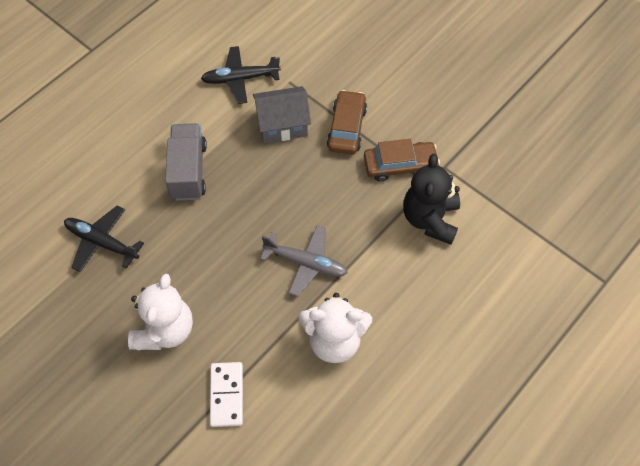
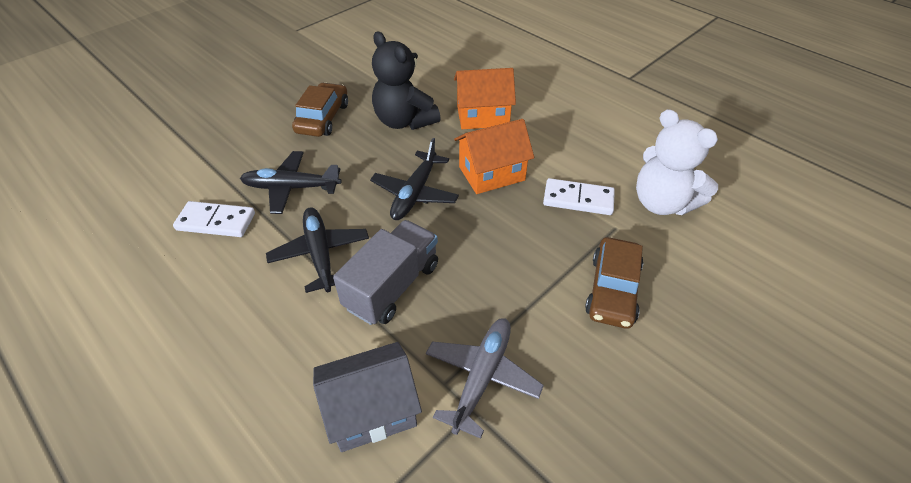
black plane: 2 -> 3
orange house: 0 -> 2
white domino: 1 -> 2
white teddy bear: 2 -> 1

